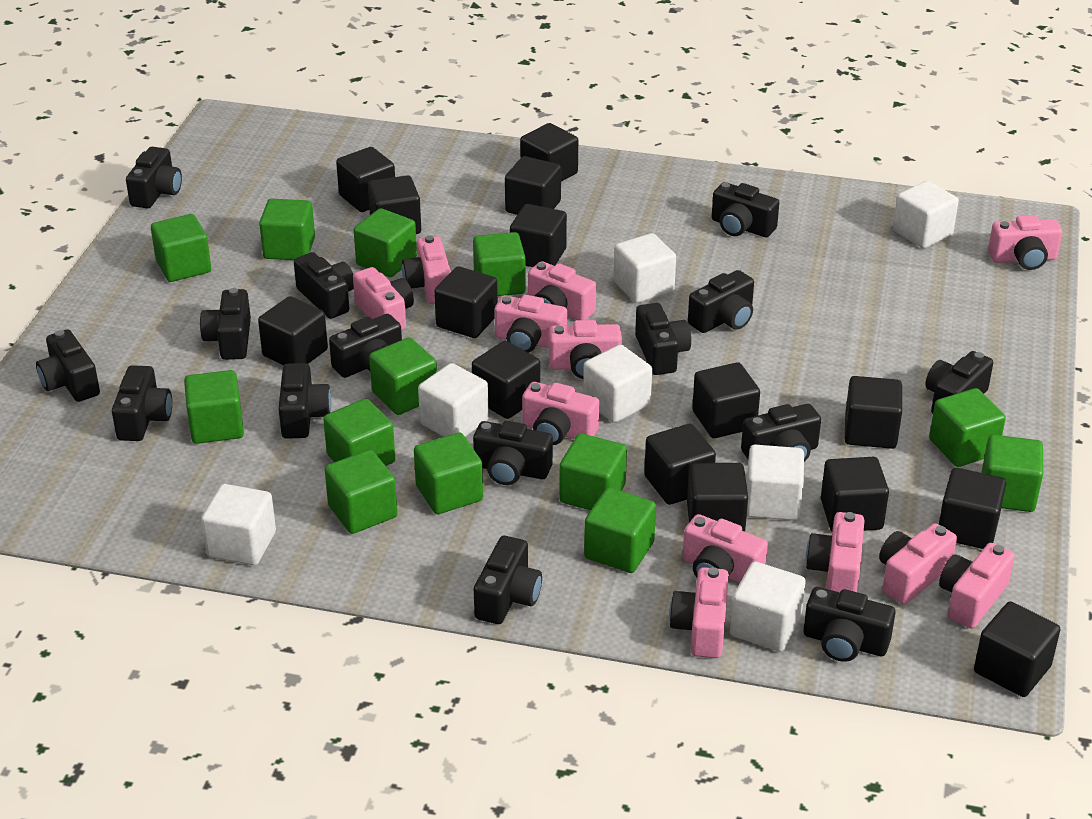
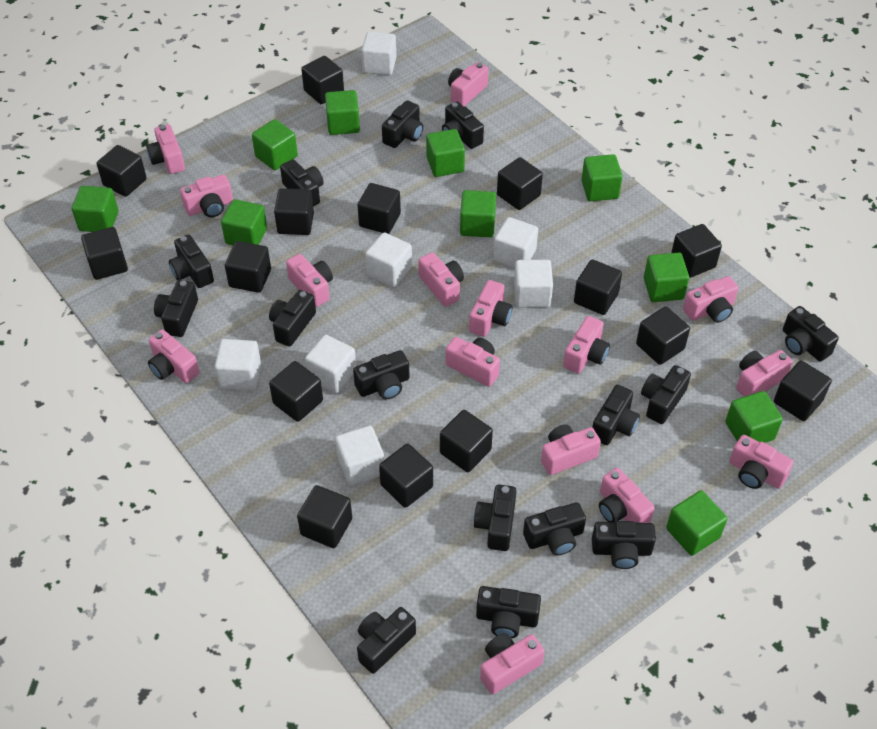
green cube: 13 -> 10
pink camera: 12 -> 15

